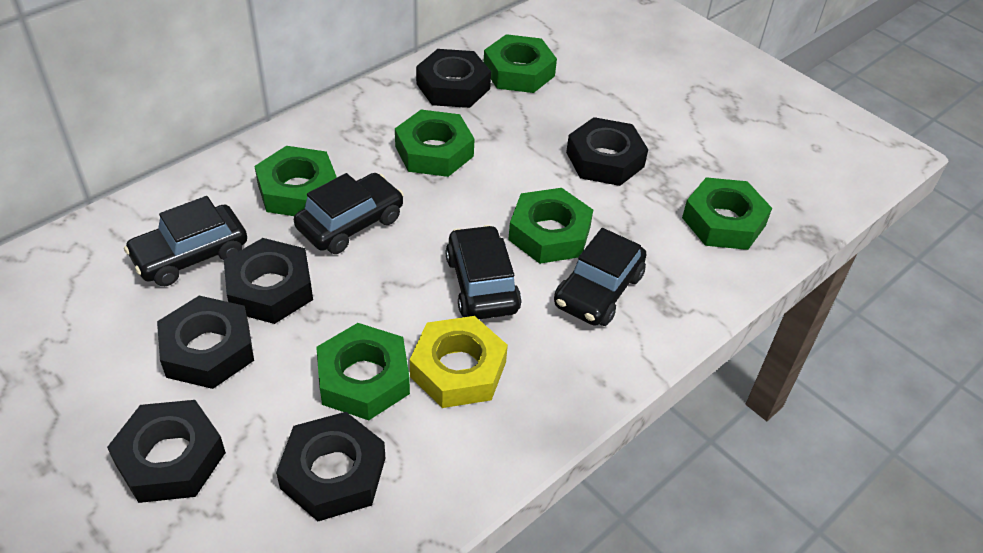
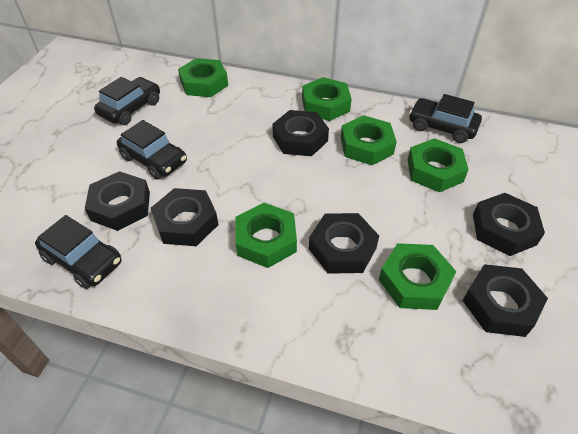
yellow nut: 1 -> 0

